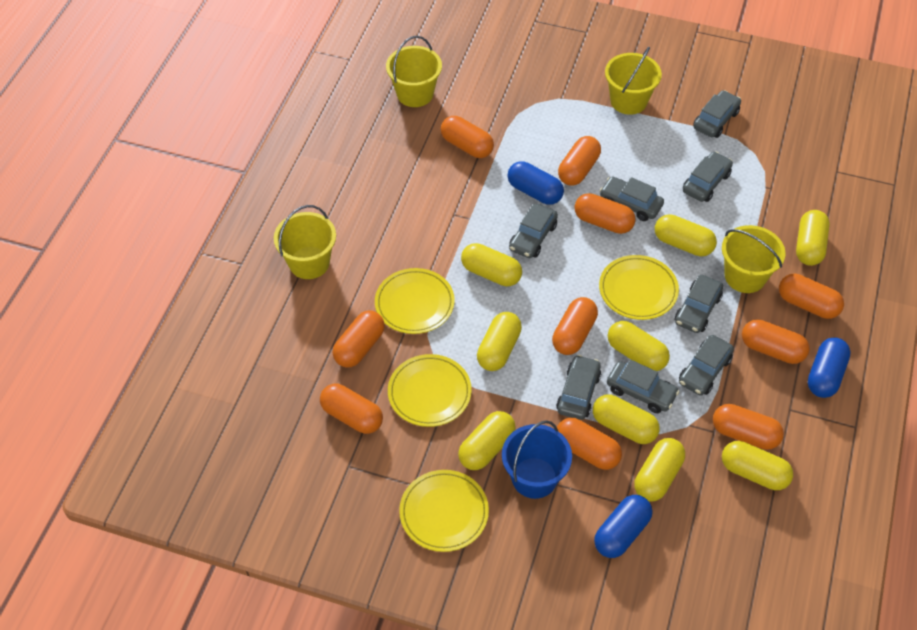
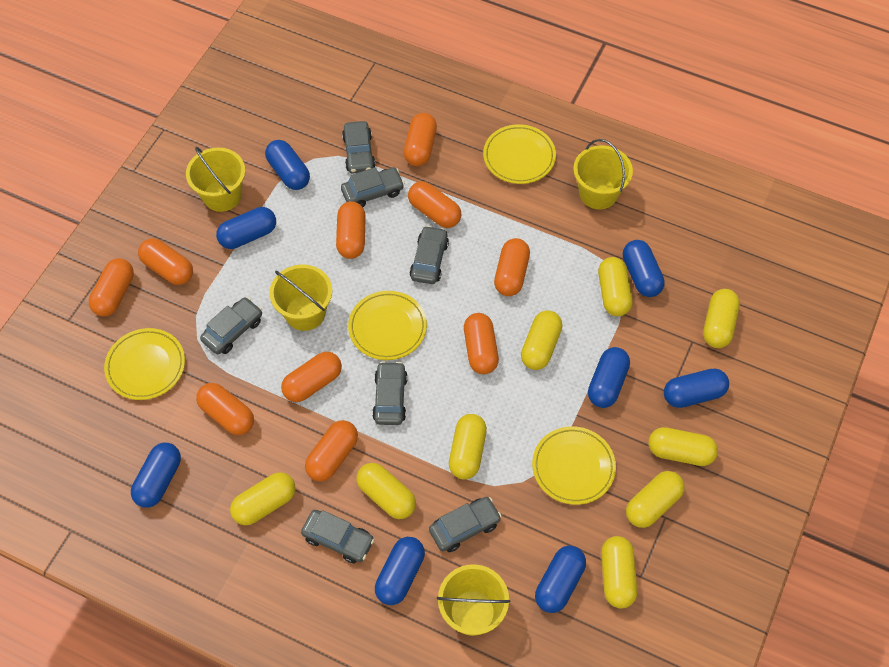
blue bucket: 1 -> 0
blue capsule: 3 -> 8
grey car: 8 -> 7

